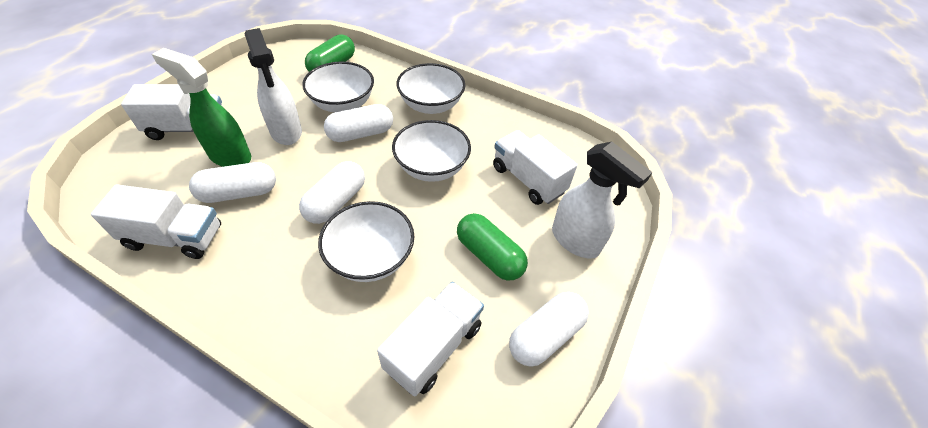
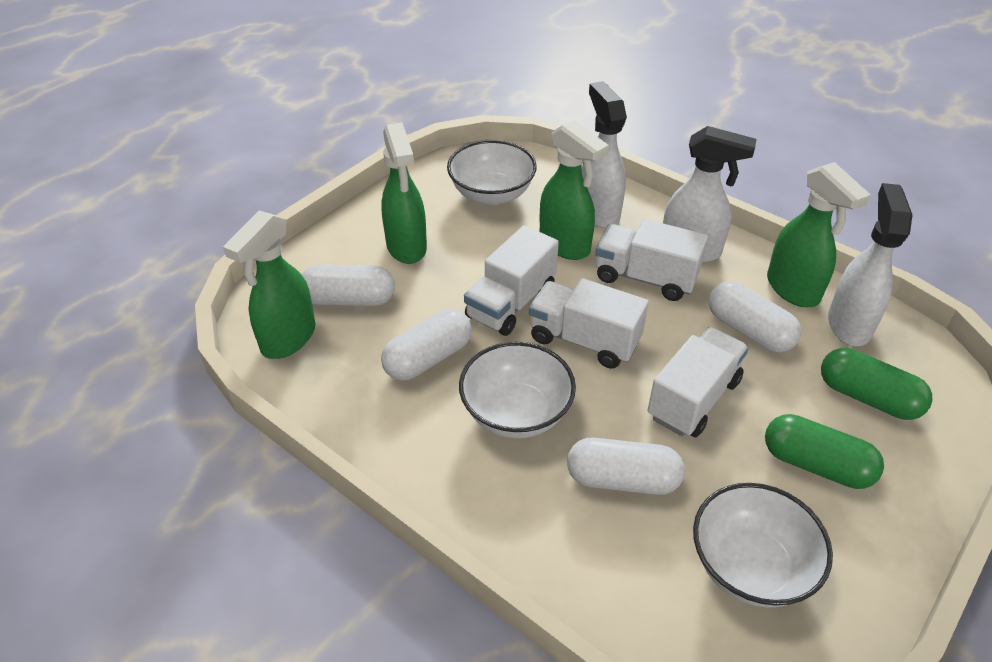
green spray bottle: 1 -> 4
white bowl: 4 -> 3
white spray bottle: 2 -> 3

